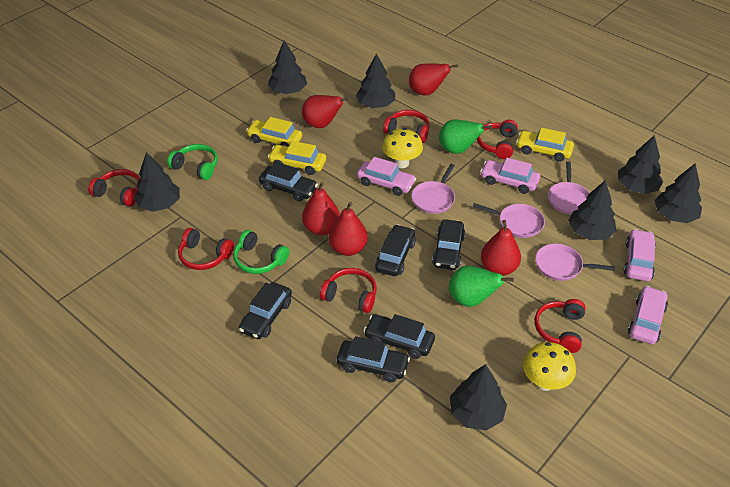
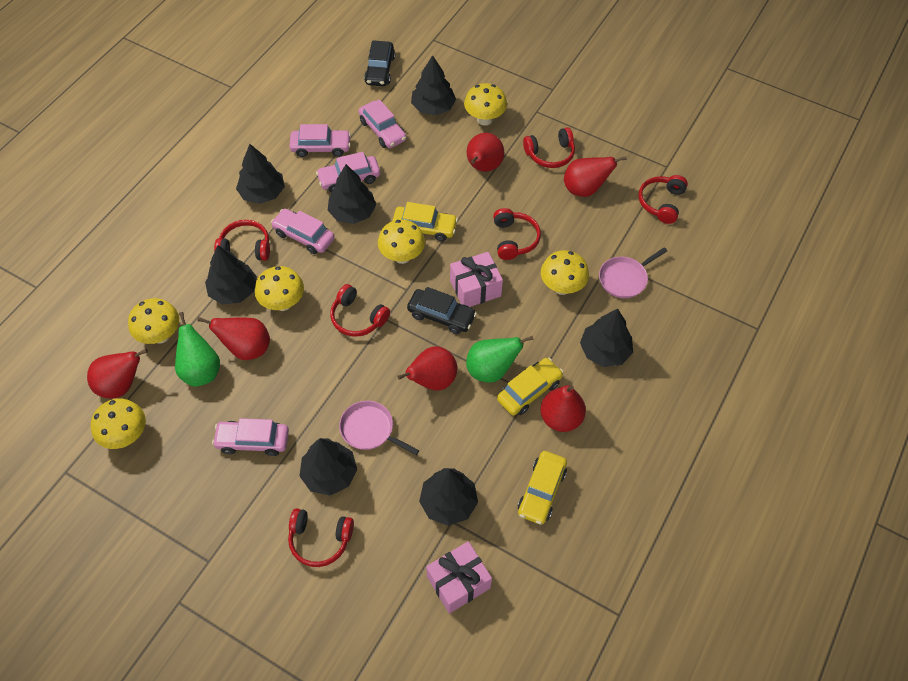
black car: 6 -> 2
green headphones: 2 -> 0
pink car: 4 -> 5
pink gift: 0 -> 2
pink pan: 4 -> 2
red pear: 5 -> 6
yellow mushroom: 2 -> 6

